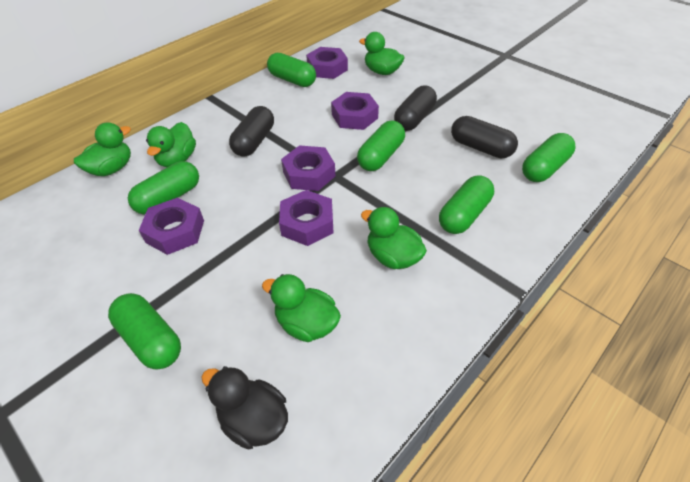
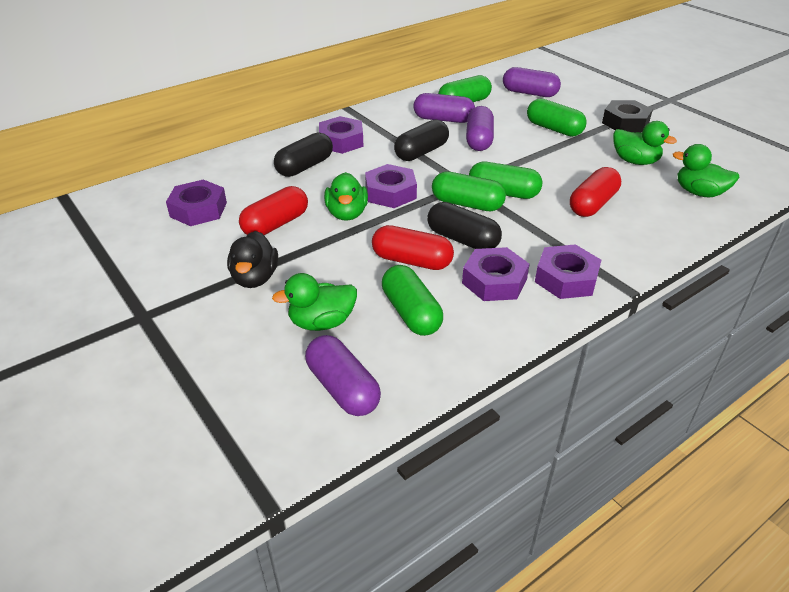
black nut: 0 -> 1
green capsule: 6 -> 5
green duck: 5 -> 4
purple capsule: 0 -> 4
red capsule: 0 -> 3

